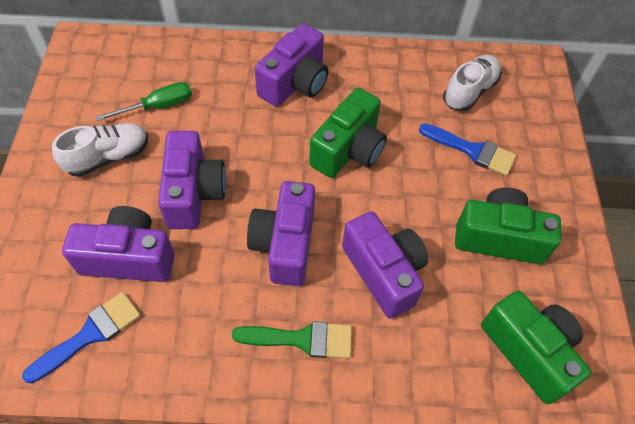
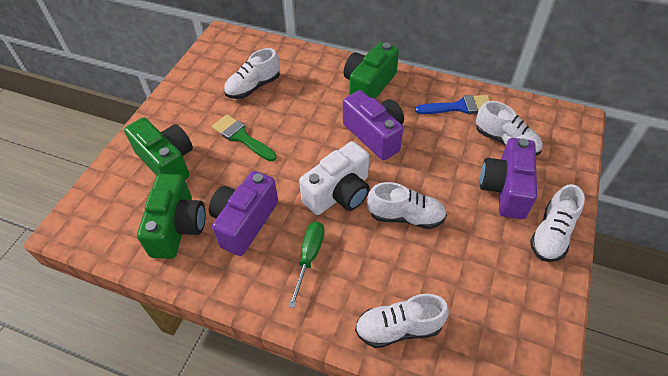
blue brush: 2 -> 1
purple camera: 5 -> 3
white camera: 0 -> 1
white shoe: 2 -> 5

